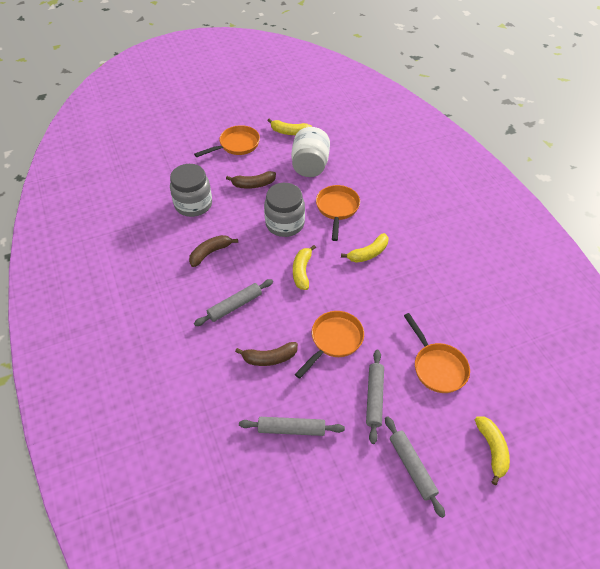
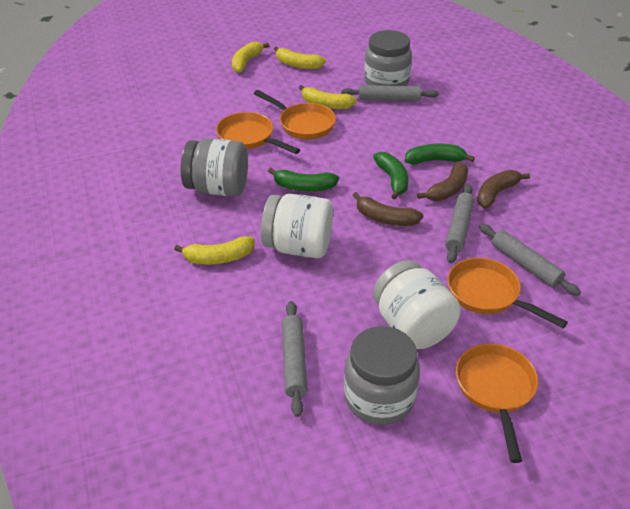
green banana: 0 -> 3
grey jar: 2 -> 3
white jar: 1 -> 2

